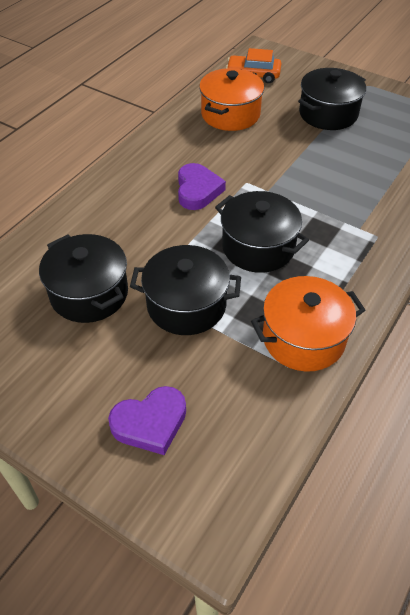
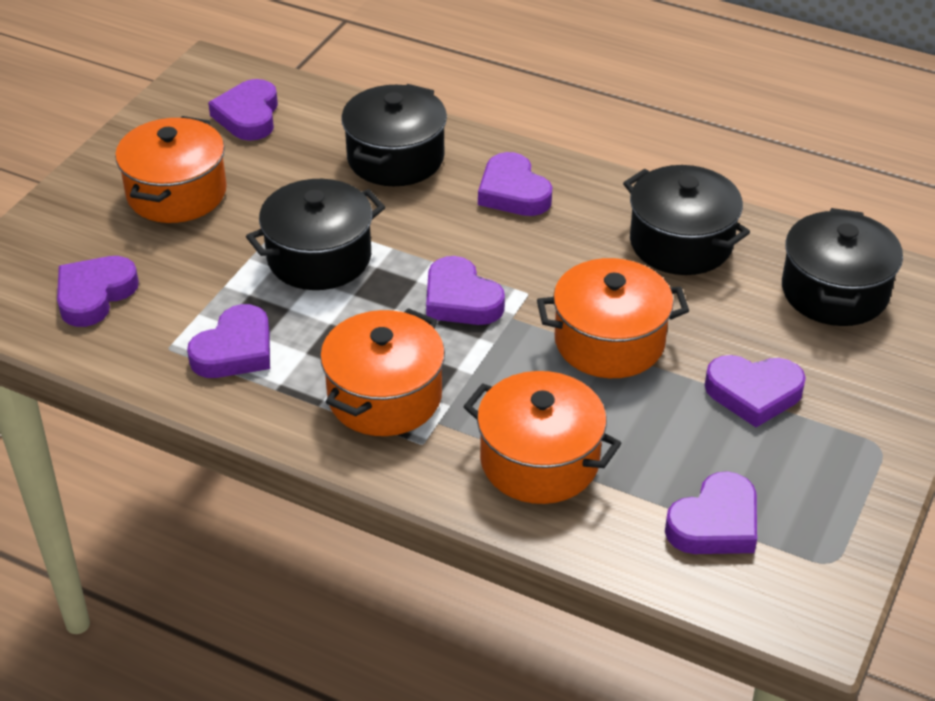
orange car: 1 -> 0
orange pot: 2 -> 4
purple heart: 2 -> 7

